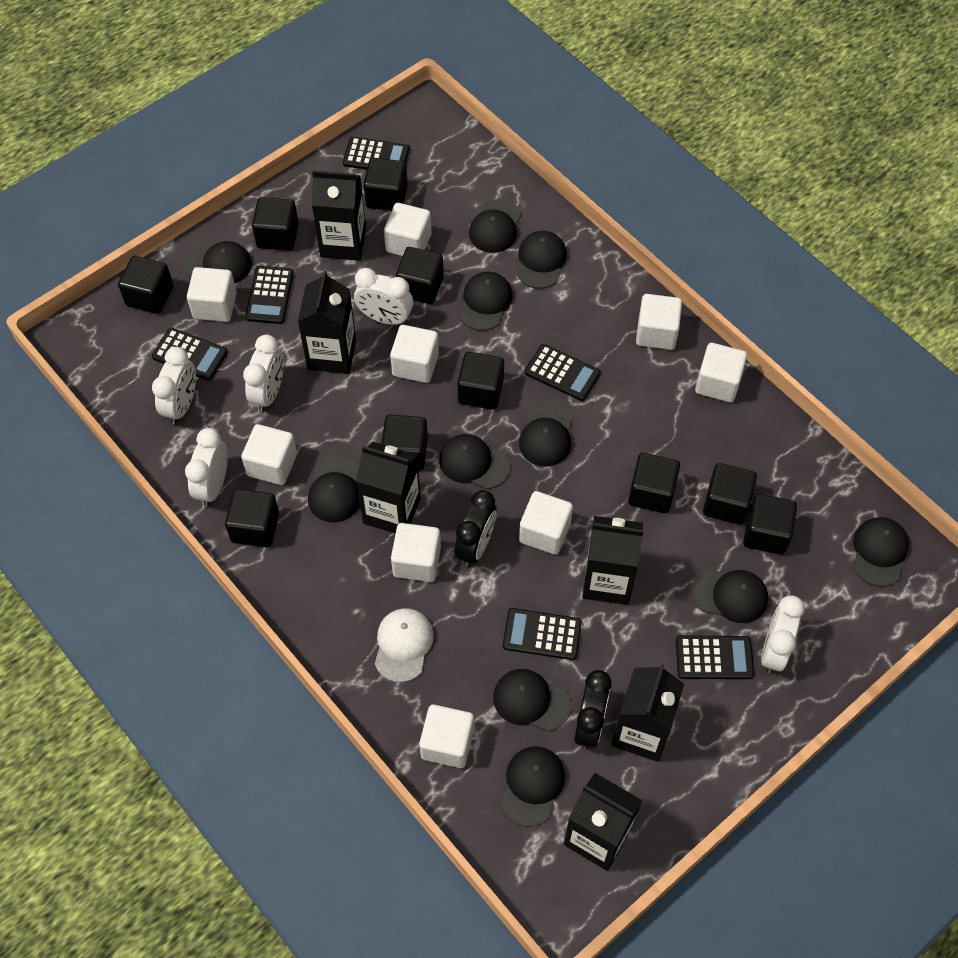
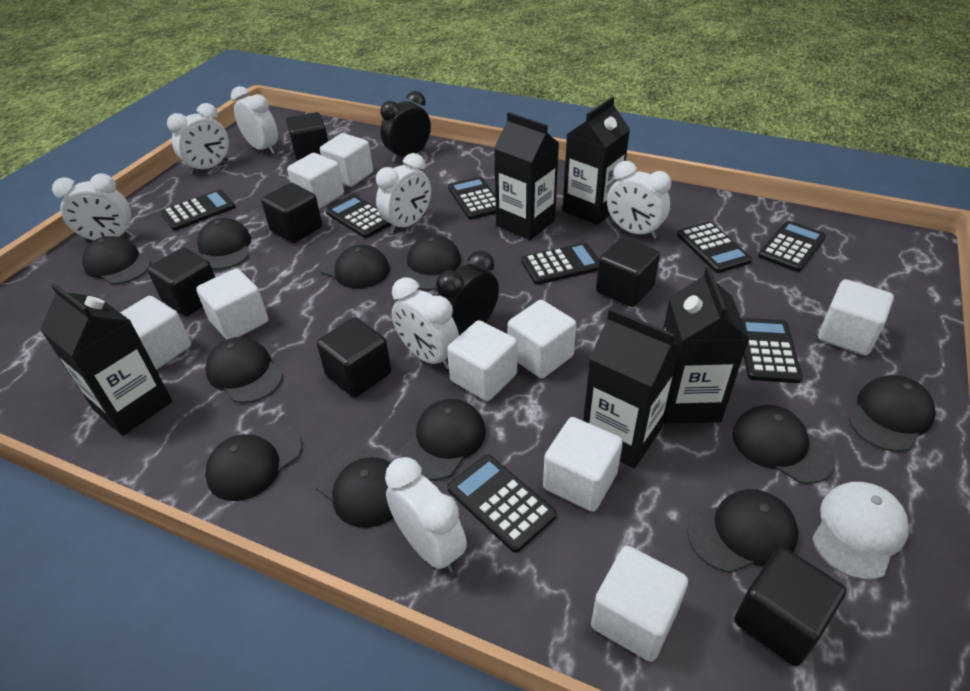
black calculator: 6 -> 8
black carton: 6 -> 5
black cube: 10 -> 6
white clock: 5 -> 7

